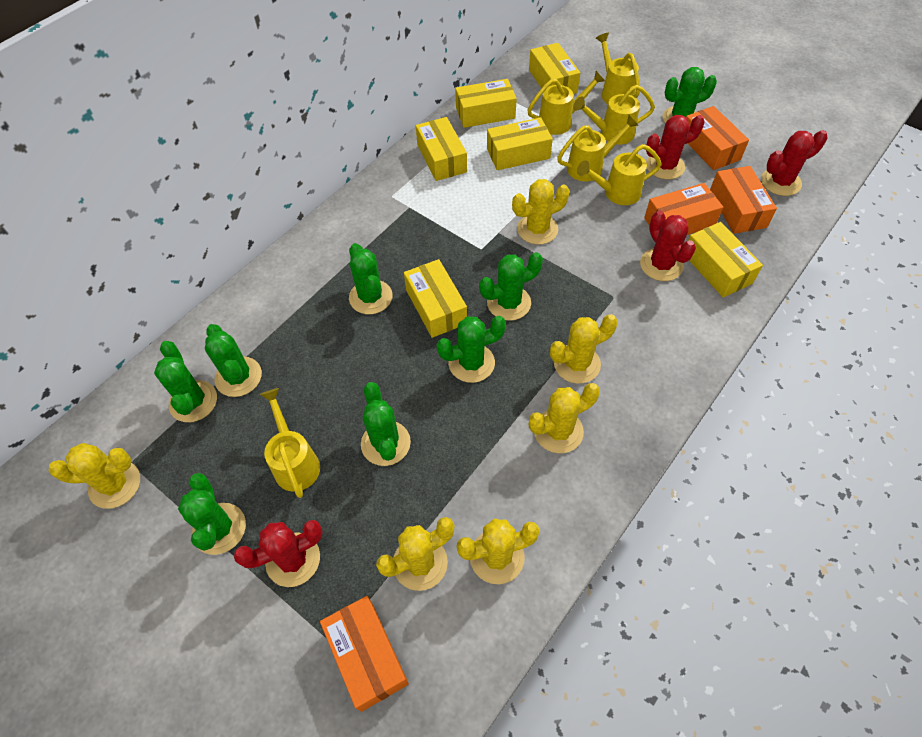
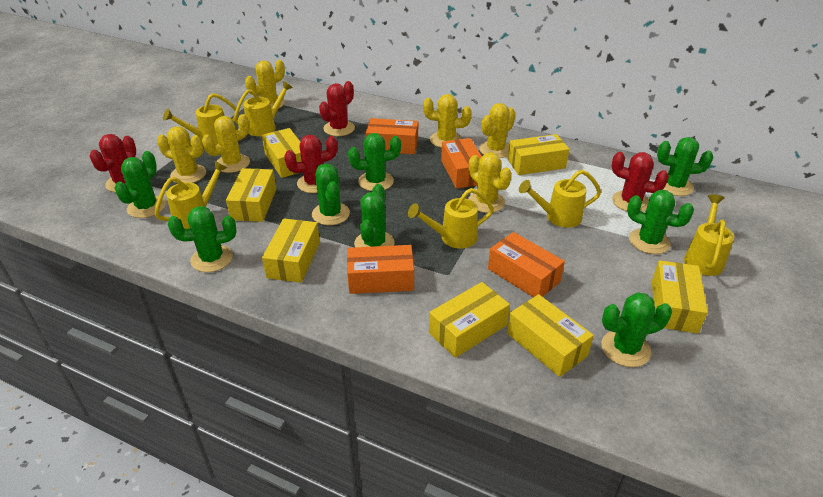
yellow box: 6 -> 7

